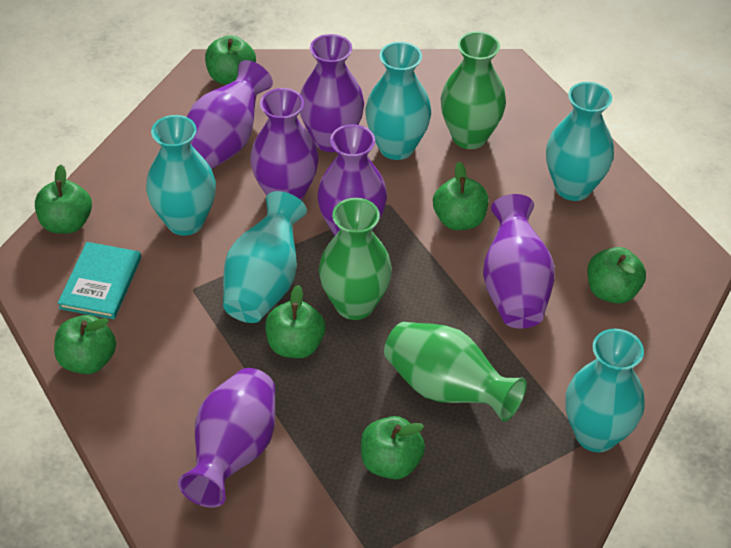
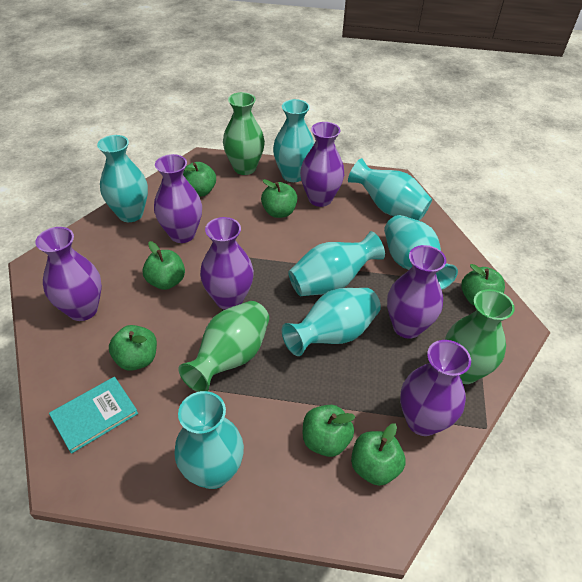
turquoise vase: 5 -> 7

